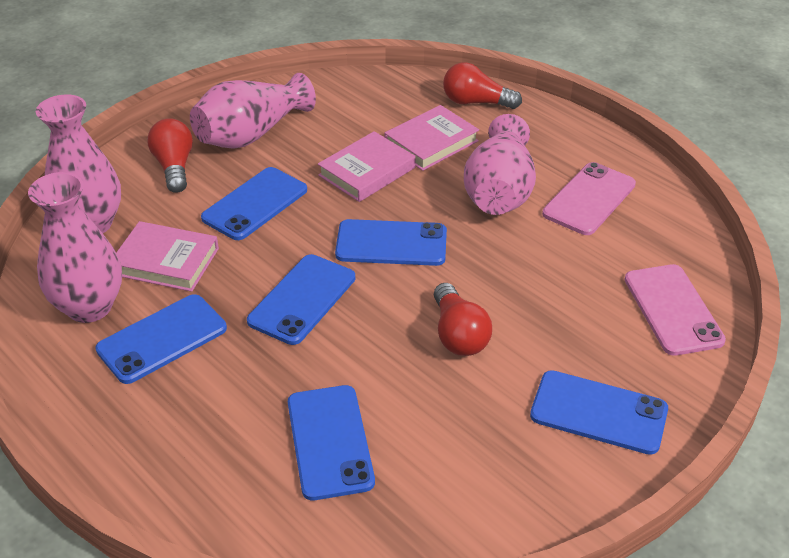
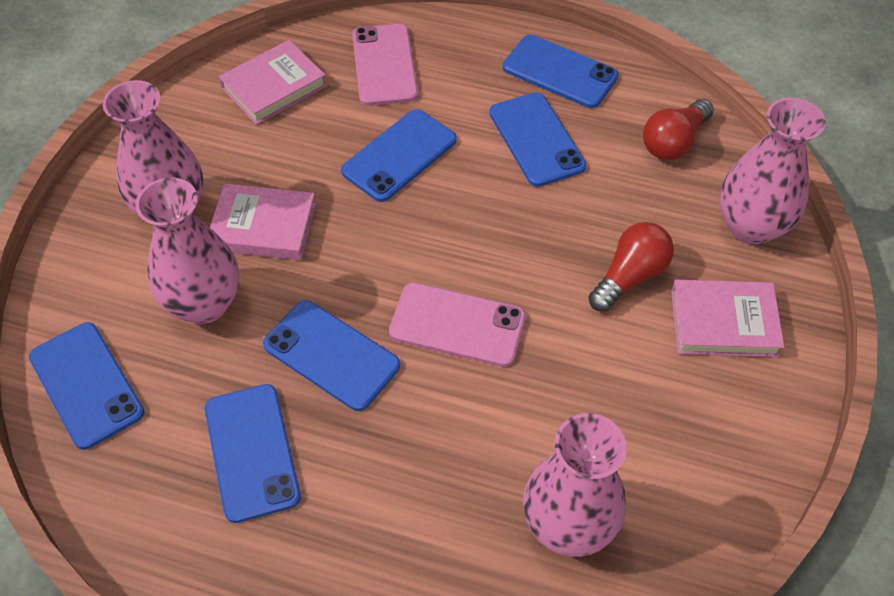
red light bulb: 3 -> 2

